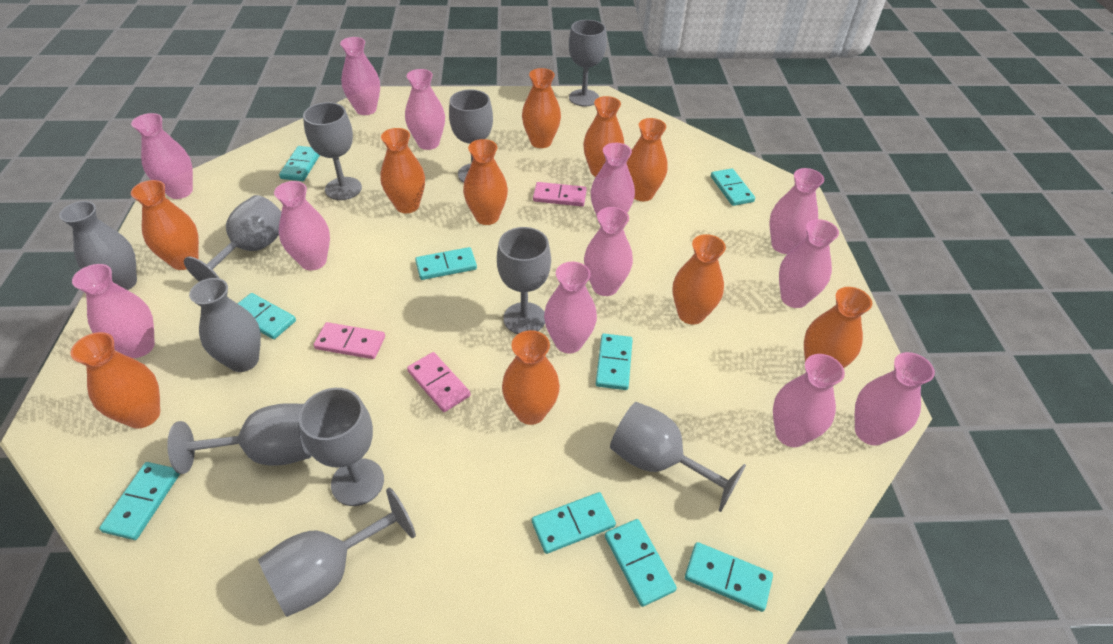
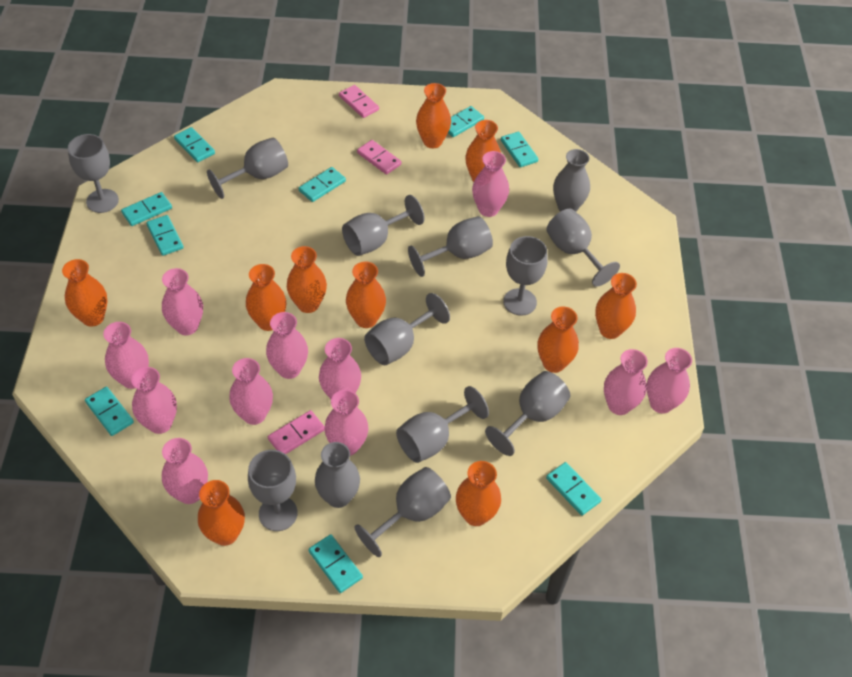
grey goblet: 9 -> 11
pink vase: 12 -> 11

